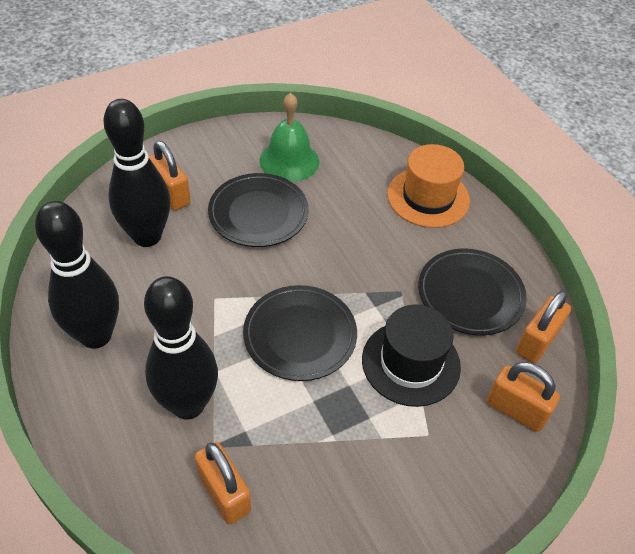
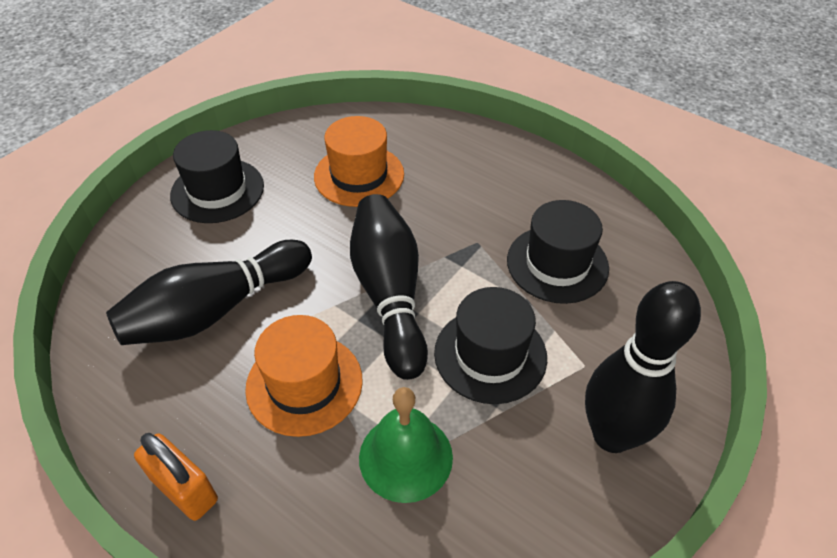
black hat: 1 -> 3
black plate: 3 -> 0
orange hat: 1 -> 2
orange padlock: 4 -> 1

